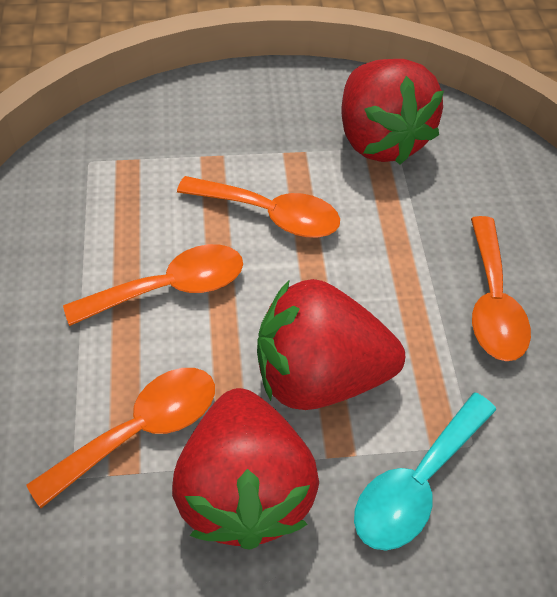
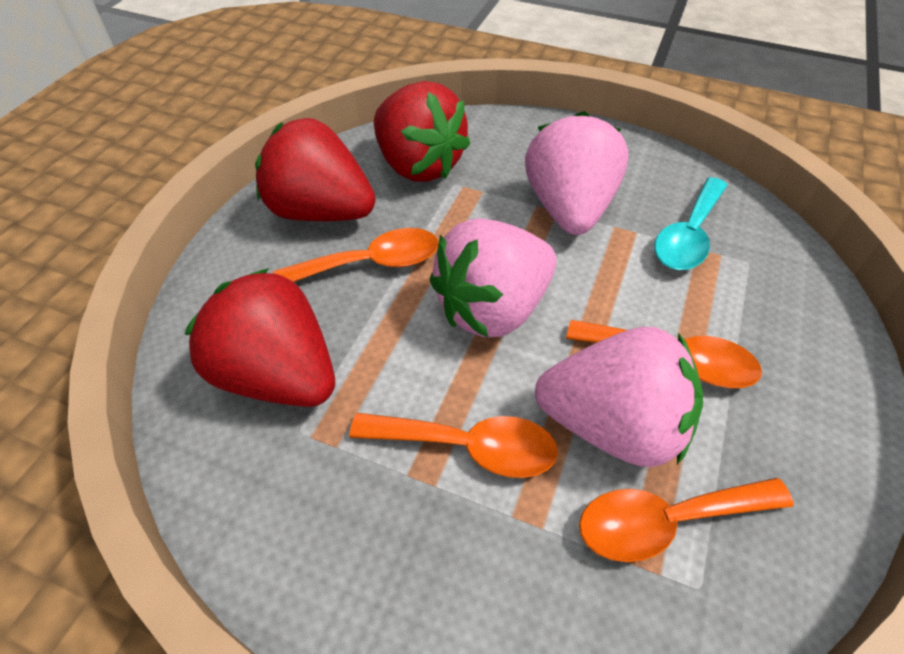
pink strawberry: 0 -> 3

